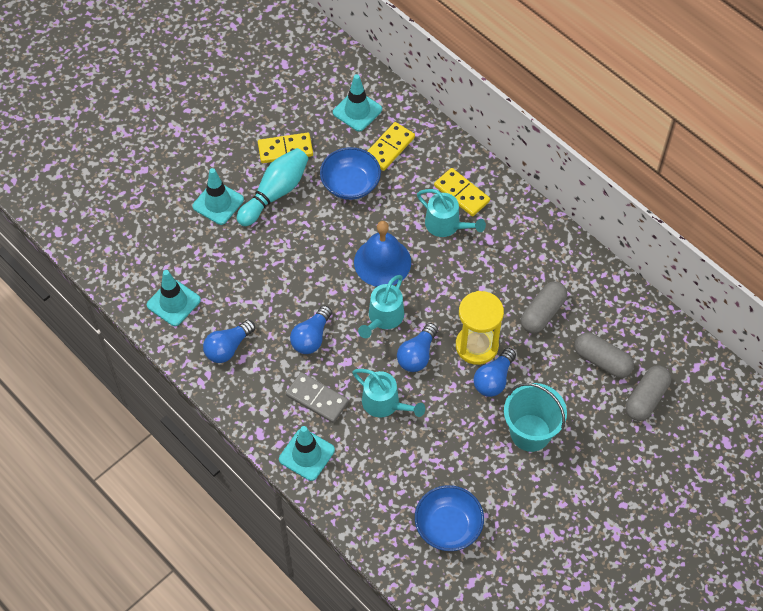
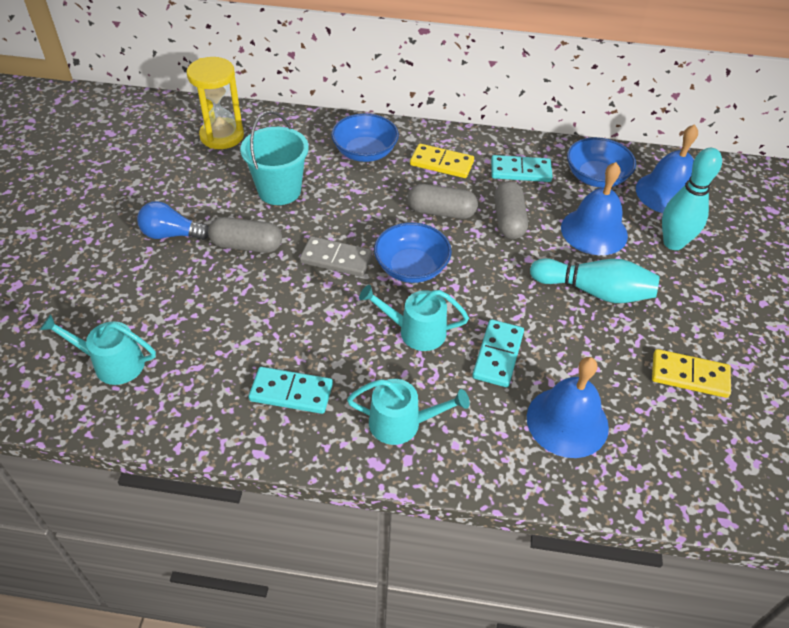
blue bell: 1 -> 3
blue bowl: 2 -> 3
blue light bulb: 4 -> 1
turquoise bowling pin: 1 -> 2
turquoise domino: 0 -> 3
turquoise traffic cone: 4 -> 0
yellow domino: 3 -> 2

